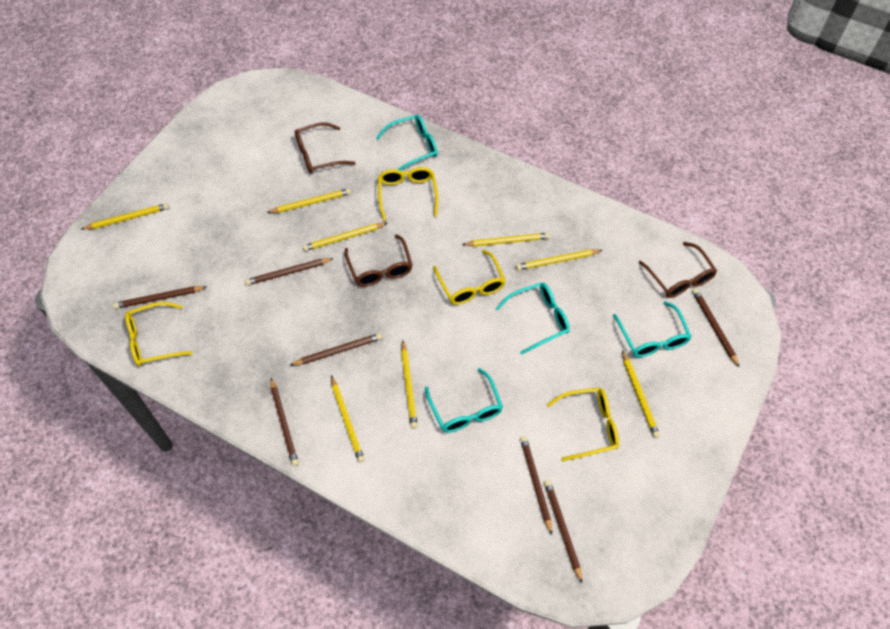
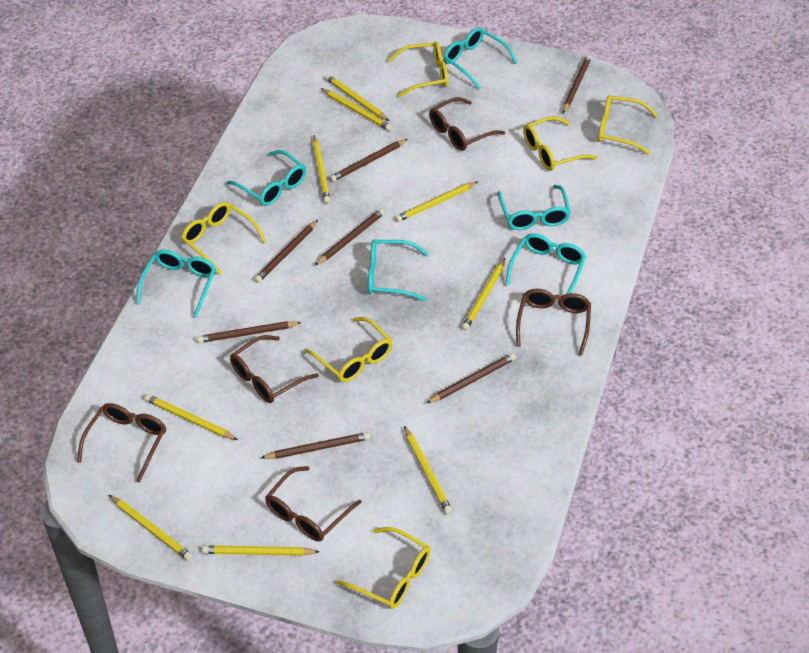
brown glasses: 3 -> 5
turquoise glasses: 4 -> 6
yellow glasses: 4 -> 6
yellow pencil: 8 -> 9

